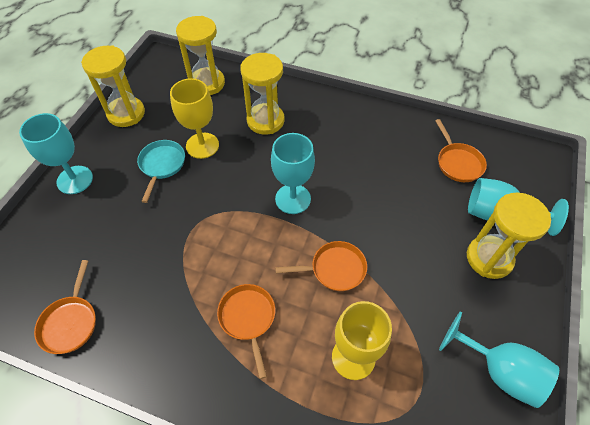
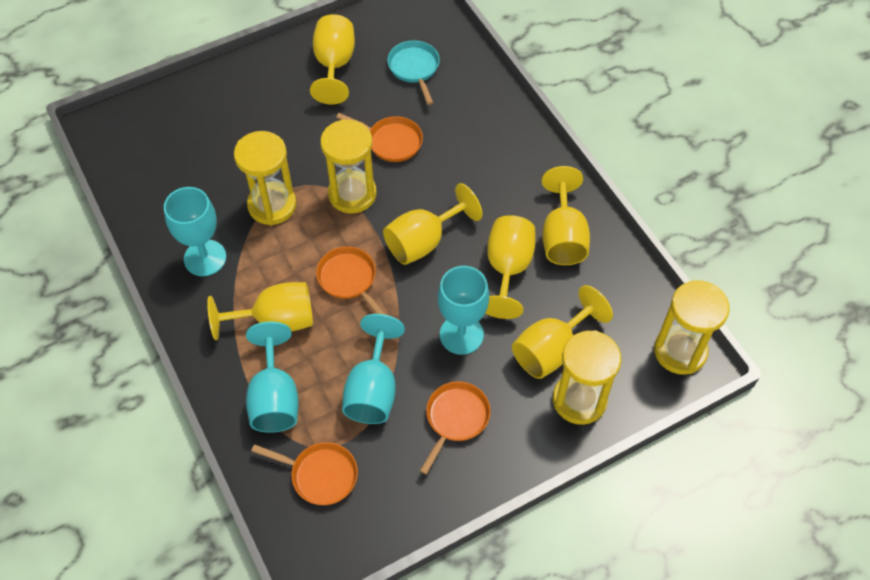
yellow goblet: 2 -> 6

